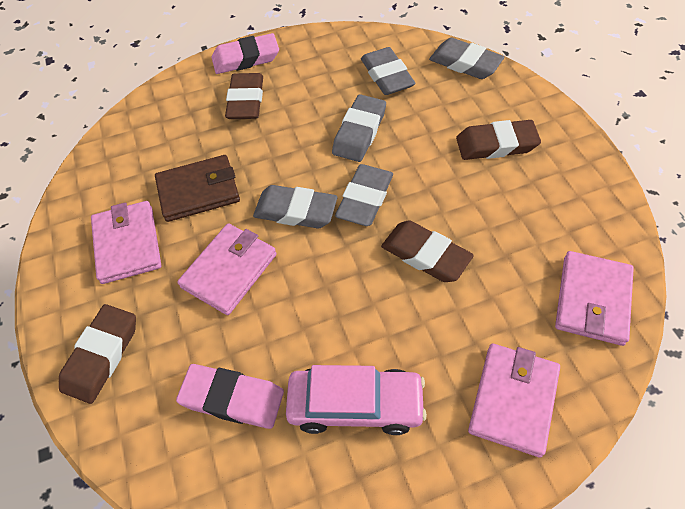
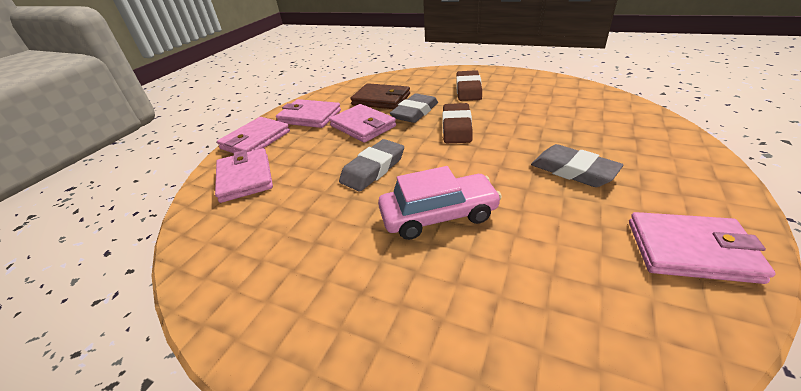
brown eraser: 4 -> 2
grey eraser: 5 -> 3
pink eraser: 2 -> 0
pink wallet: 4 -> 5

